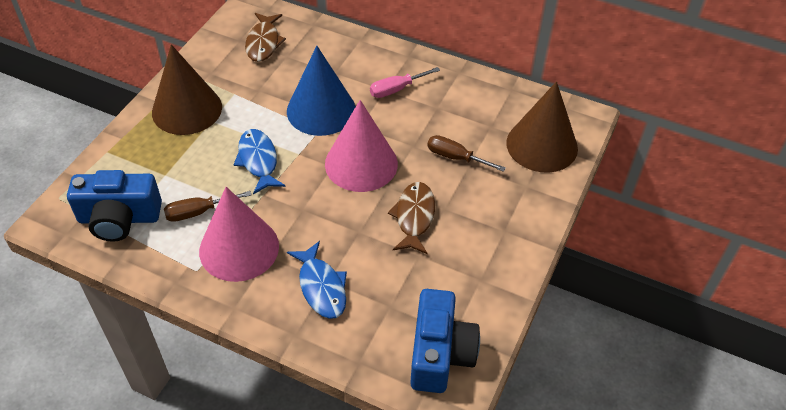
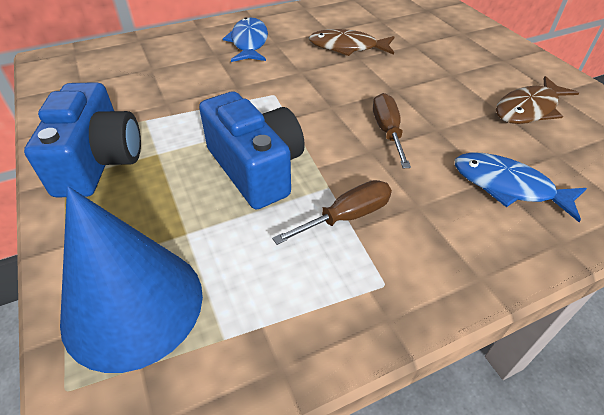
brown cone: 2 -> 0
pink cone: 2 -> 0
pink screwdriver: 1 -> 0

